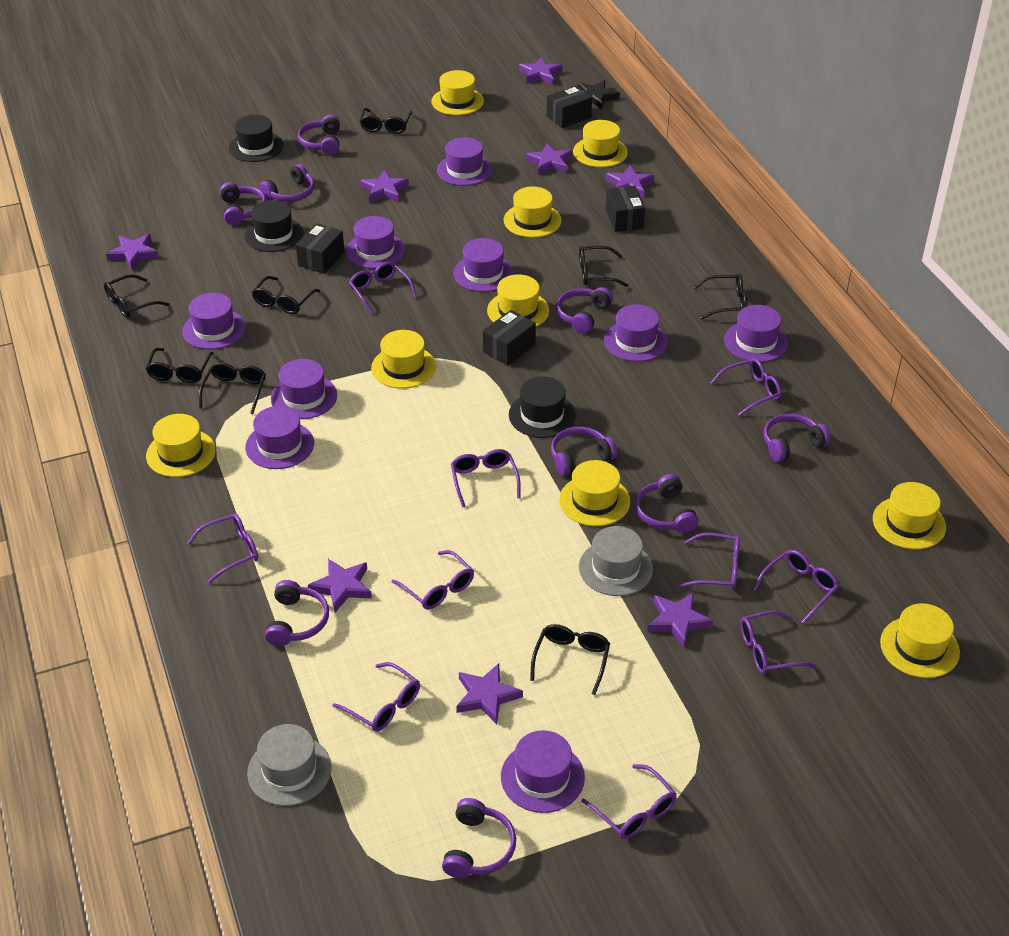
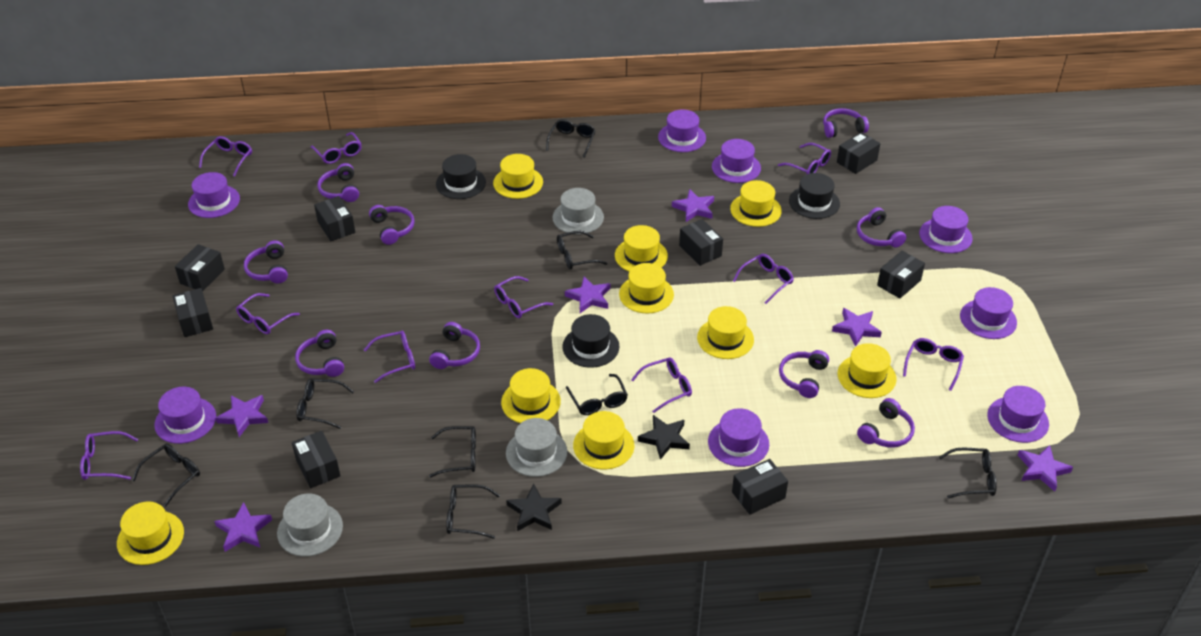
black box: 4 -> 8
black star: 1 -> 2
grey hat: 2 -> 3
purple hat: 9 -> 8
purple star: 8 -> 6

